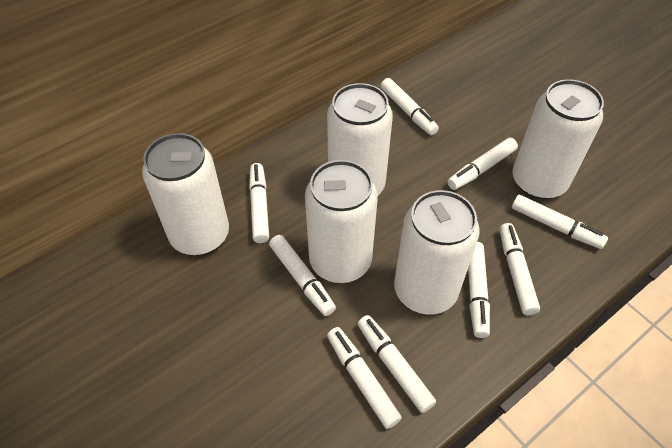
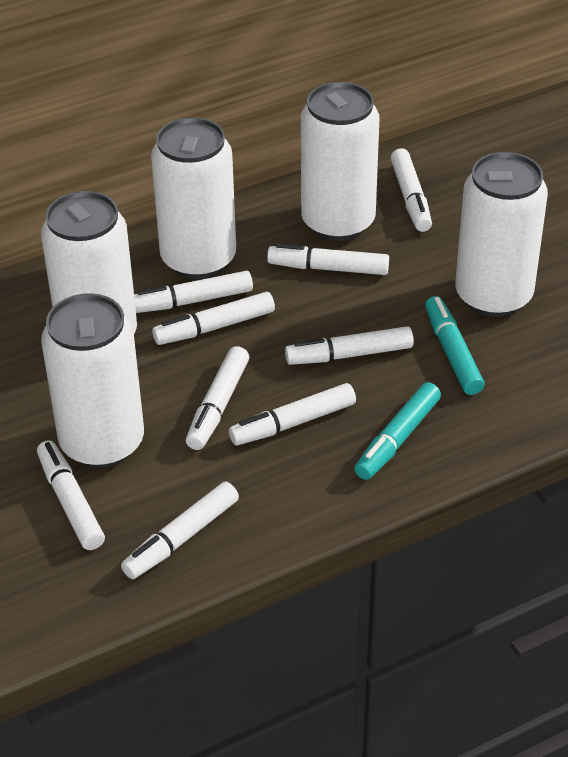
turquoise marker: 0 -> 2

